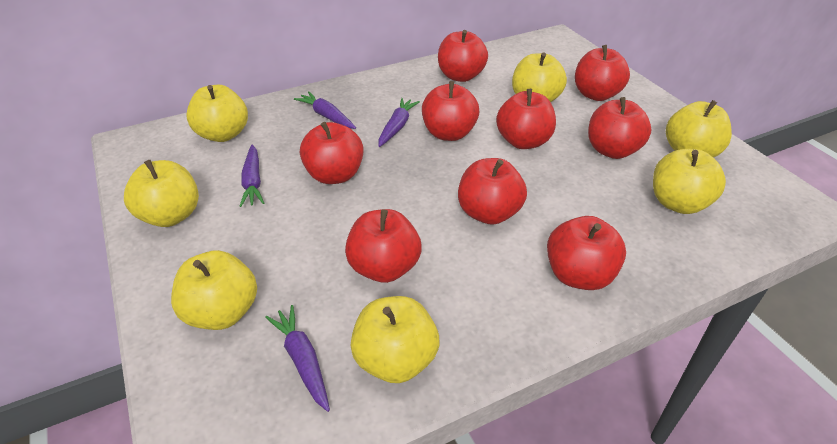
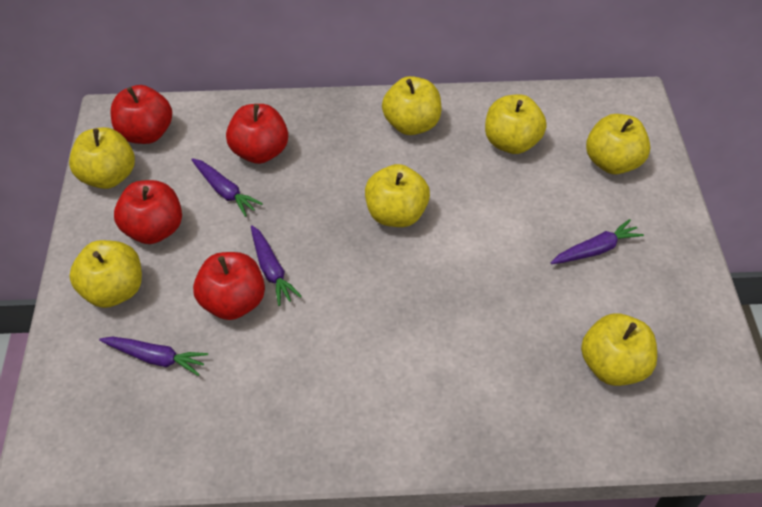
red apple: 9 -> 4

